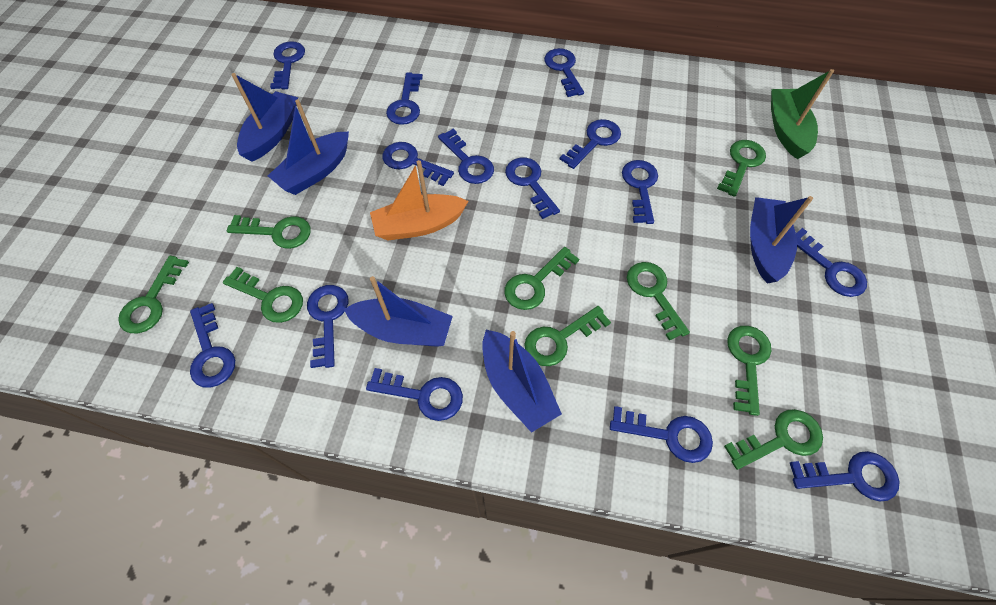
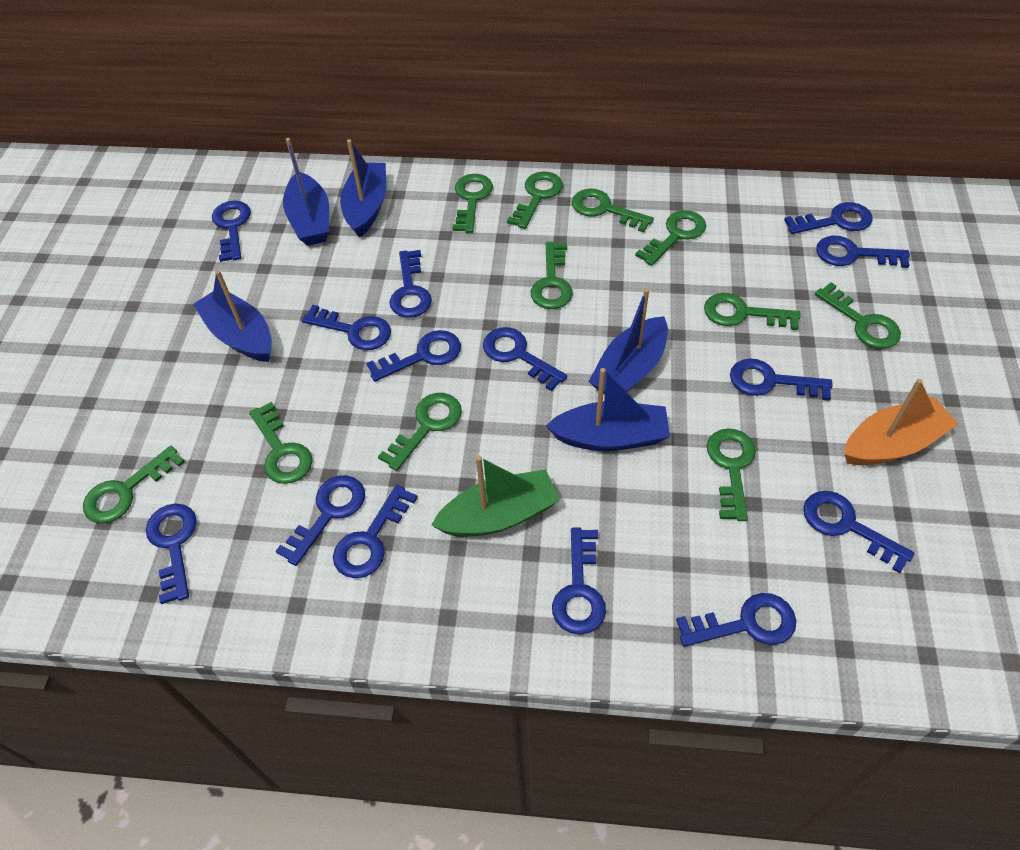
green key: 9 -> 11

